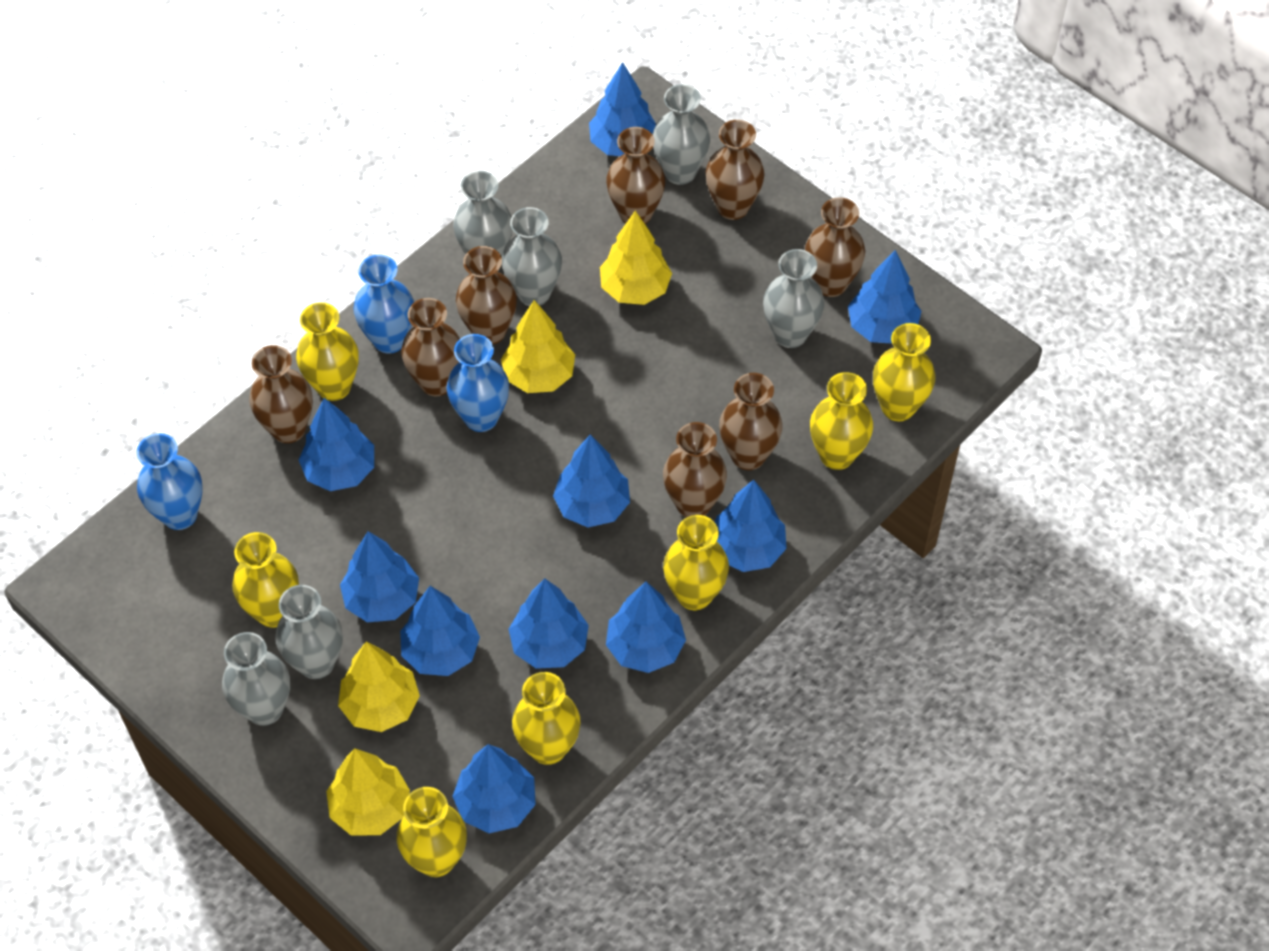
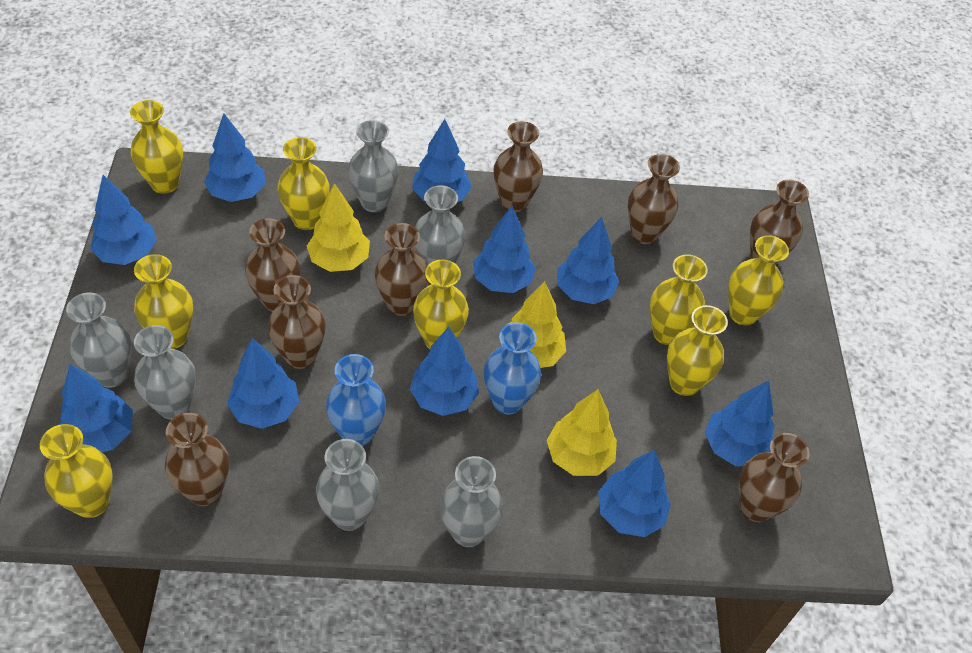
blue vase: 3 -> 2
yellow tree: 4 -> 3
yellow vase: 7 -> 8

